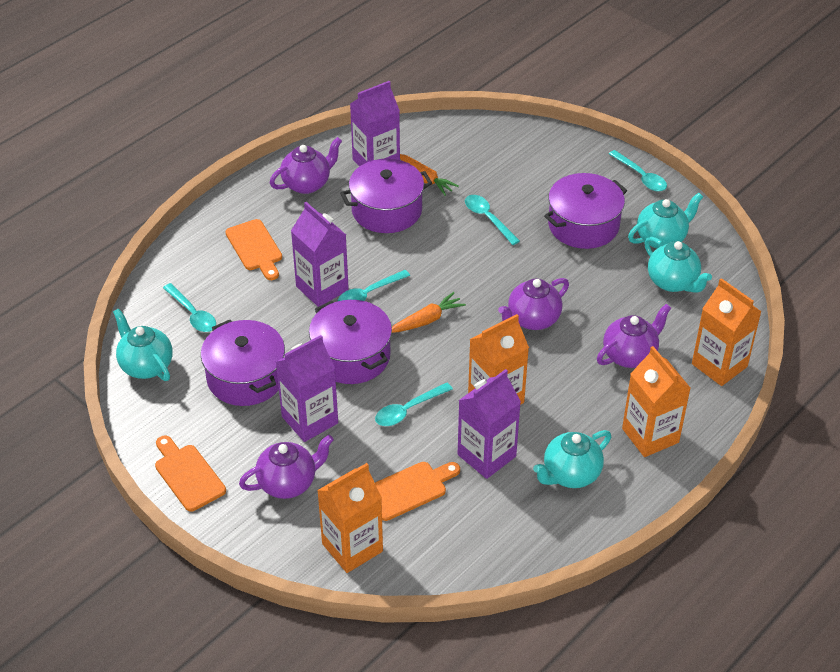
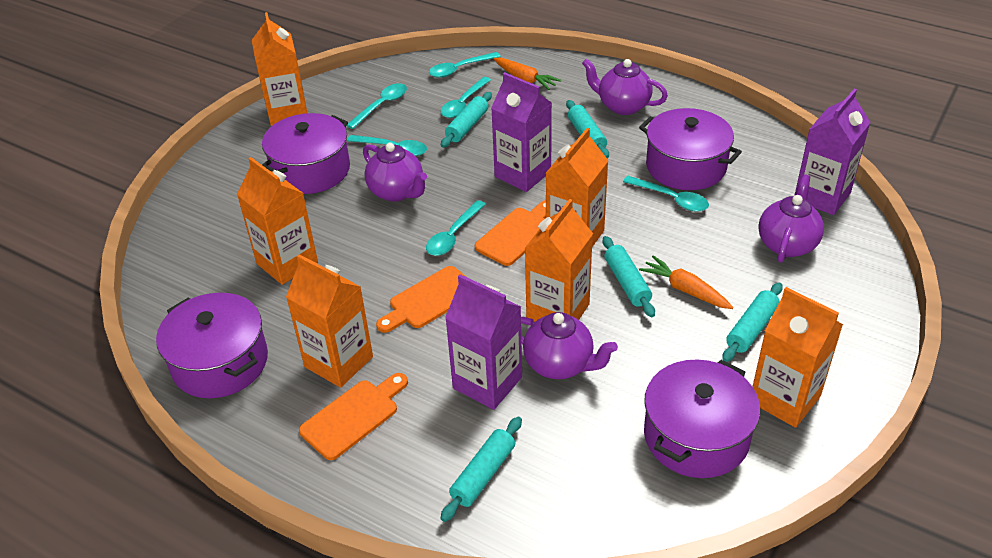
orange carton: 4 -> 6
purple carton: 4 -> 3
turquoise rolling pin: 0 -> 5
turquoise spoon: 5 -> 6
turquoise teapot: 4 -> 0

